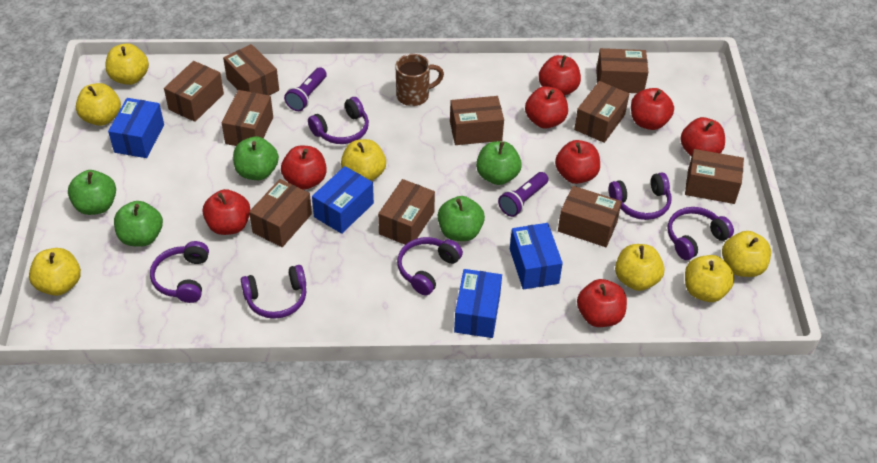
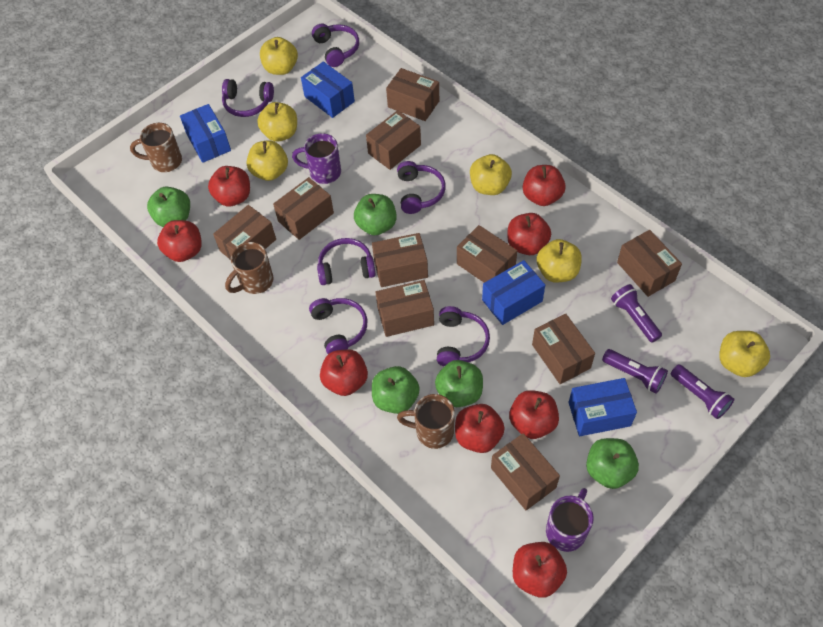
brown mug: 1 -> 3
purple flashlight: 2 -> 3
purple mug: 0 -> 2
yellow apple: 7 -> 6

